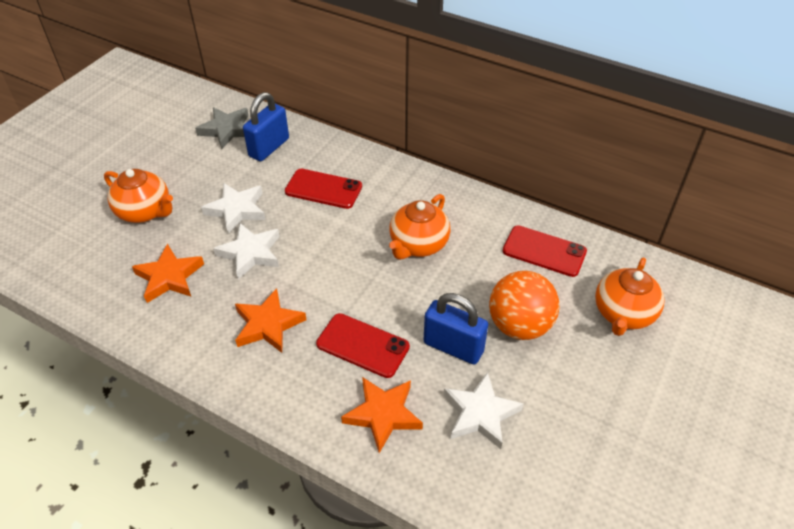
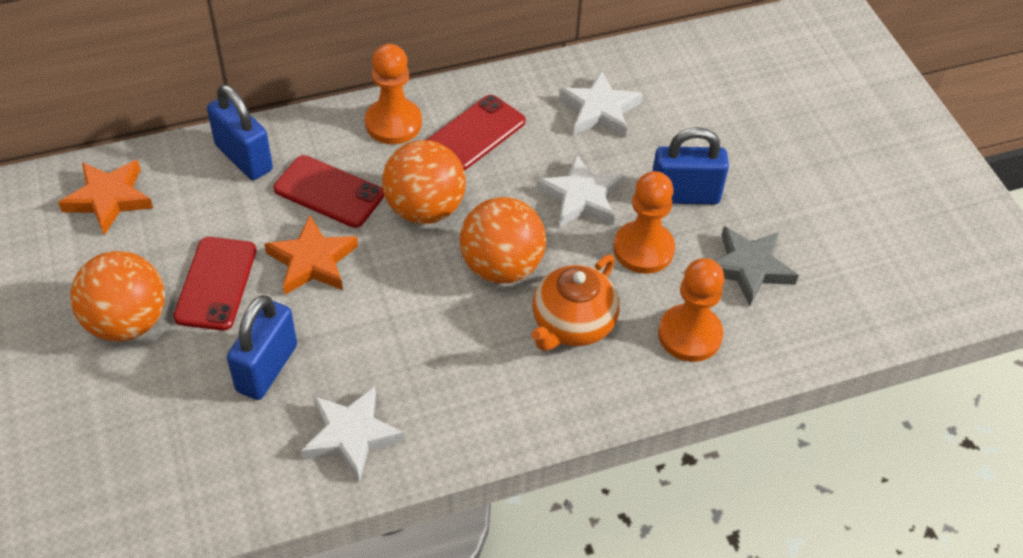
blue padlock: 2 -> 3
orange ball: 1 -> 3
orange pawn: 0 -> 3
orange star: 3 -> 2
orange teapot: 3 -> 1

